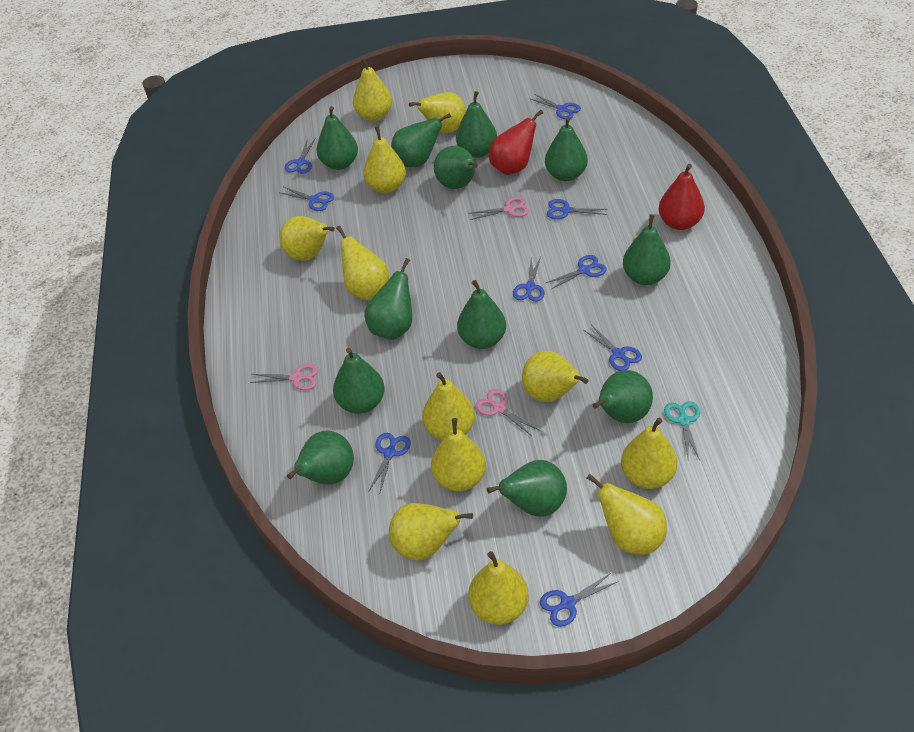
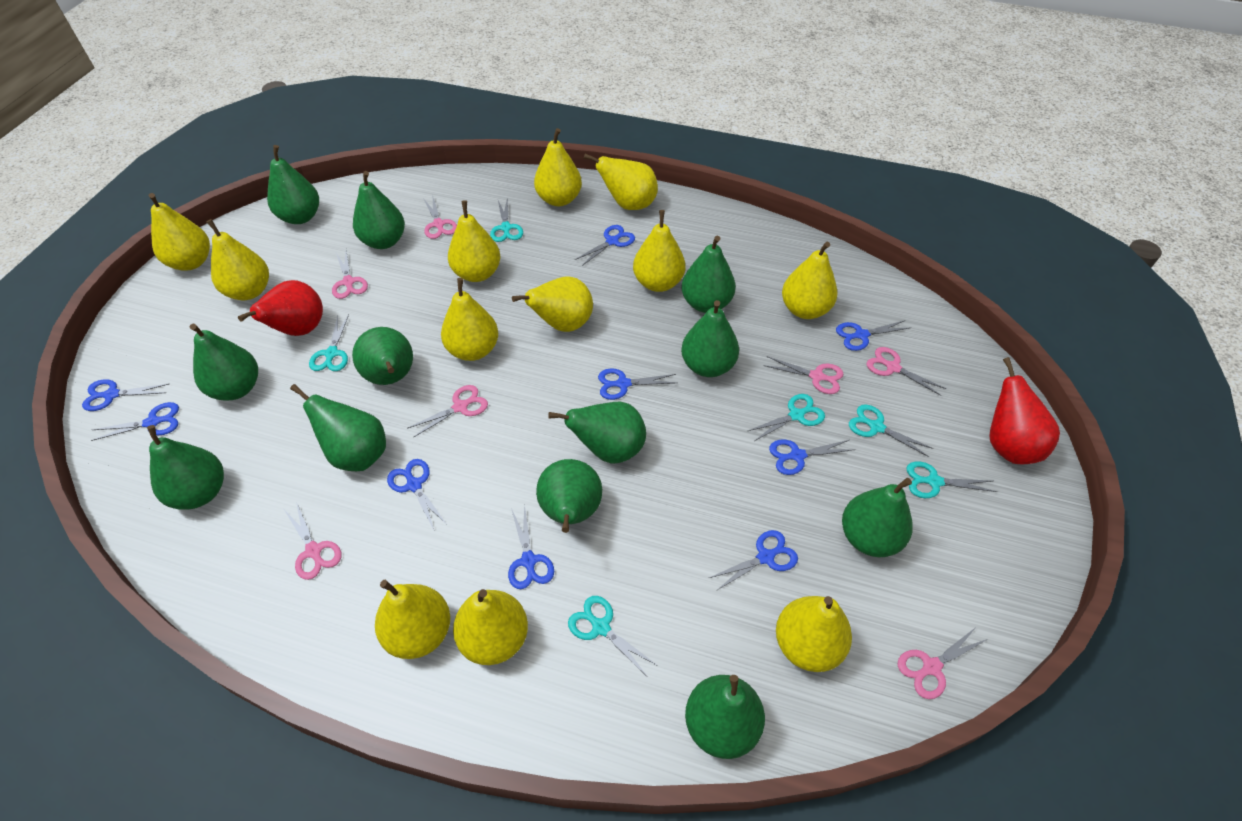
pink scissors: 3 -> 7
turquoise scissors: 1 -> 6

